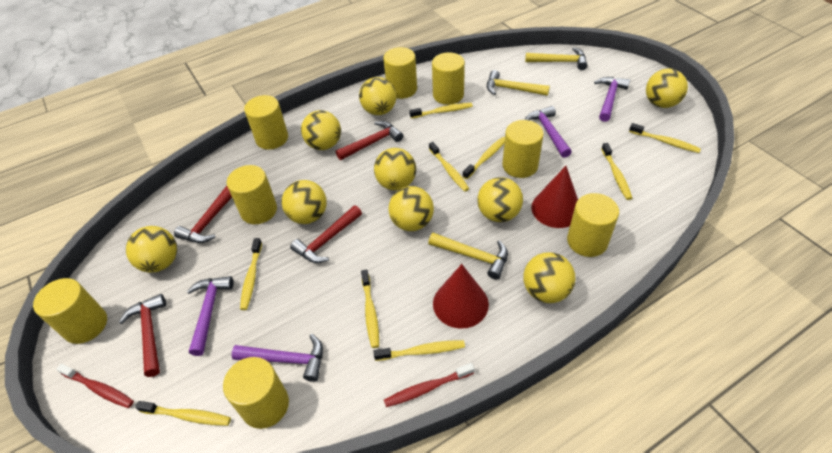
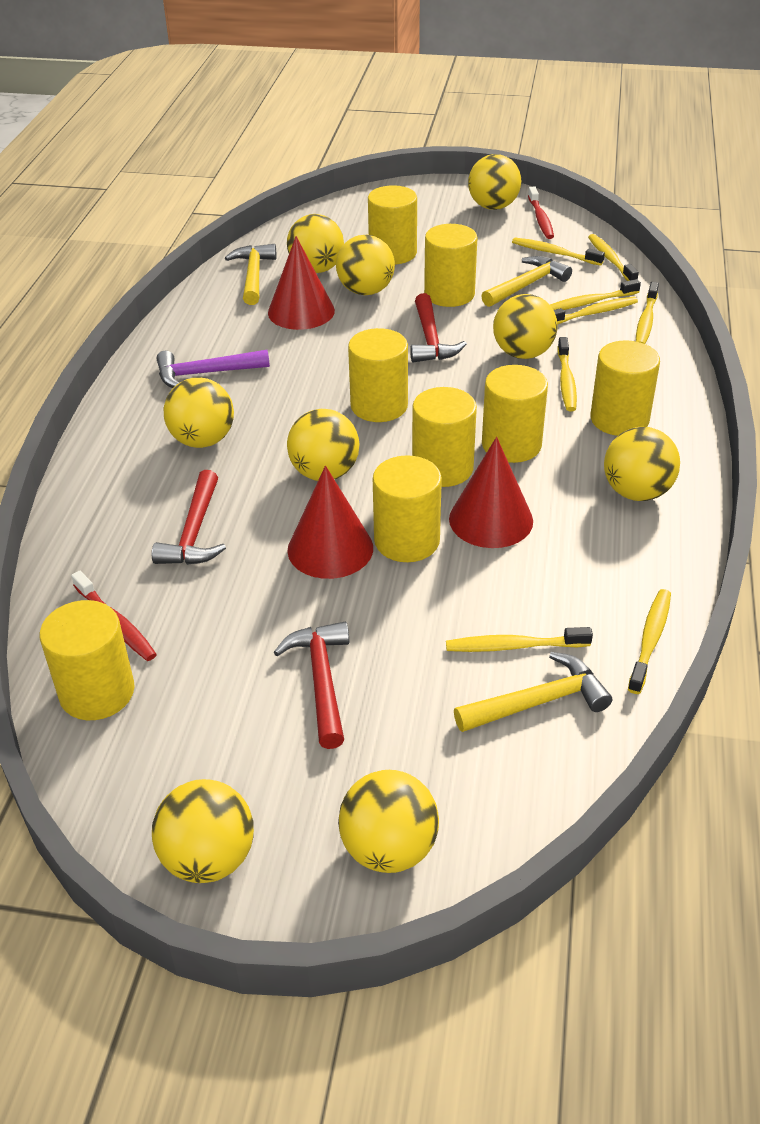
purple hammer: 4 -> 1
red cone: 2 -> 3
red hammer: 4 -> 3
yellow toothbrush: 9 -> 8

